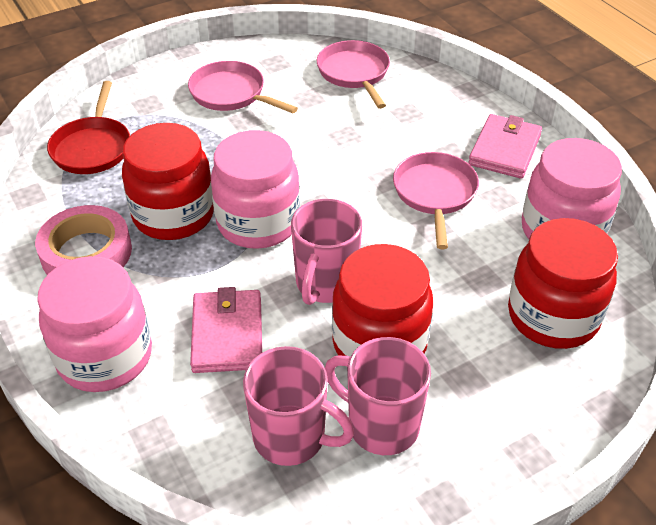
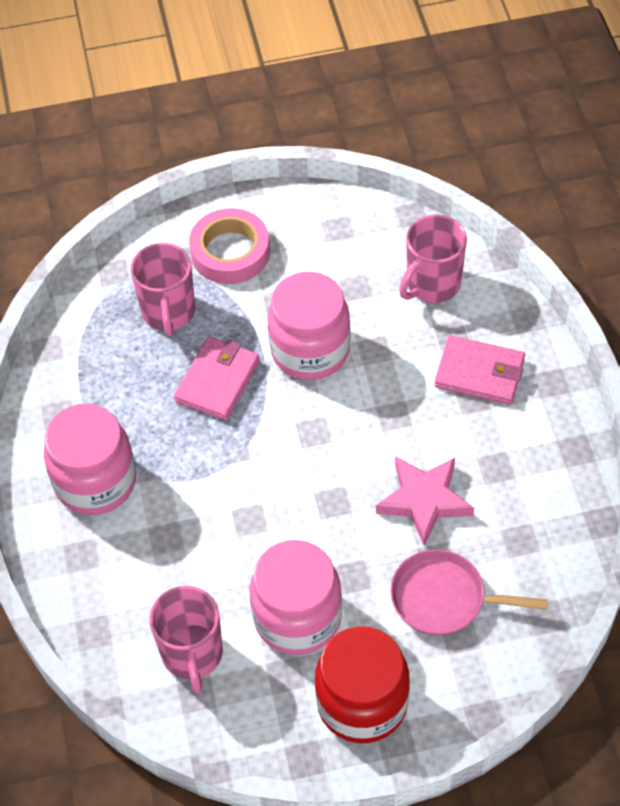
pink pan: 3 -> 1
pink star: 0 -> 1
red jar: 3 -> 1
red pan: 1 -> 0

